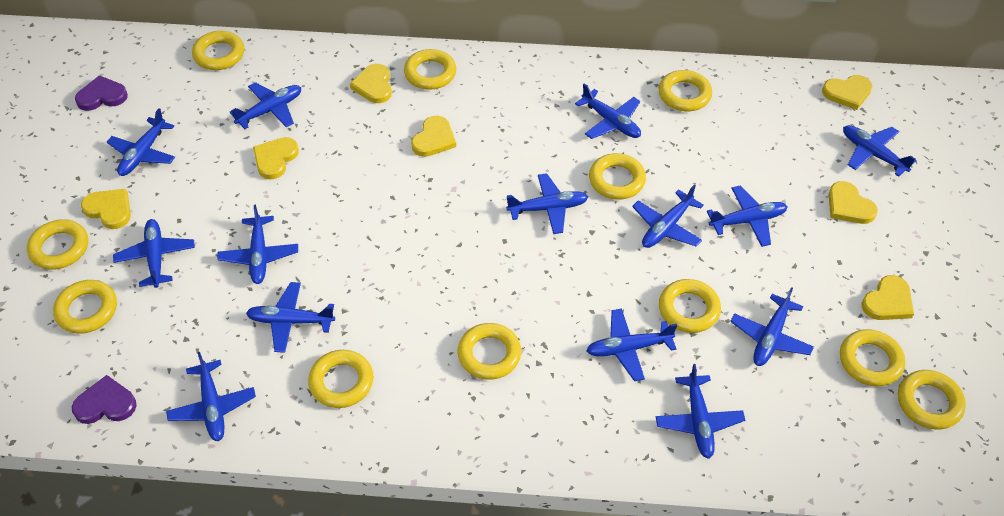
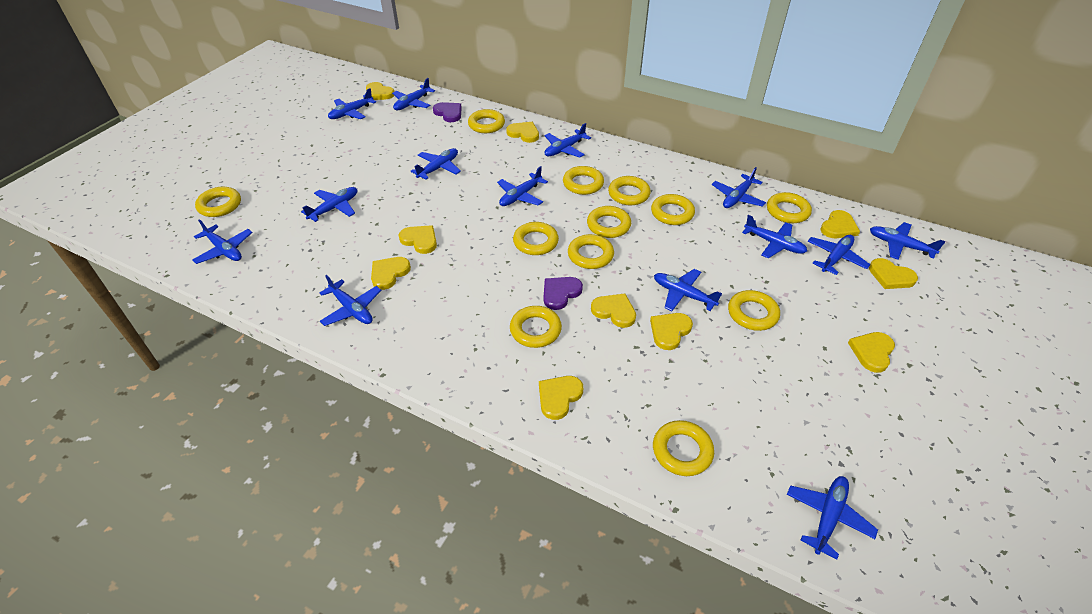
yellow heart: 7 -> 10
yellow ring: 11 -> 12

